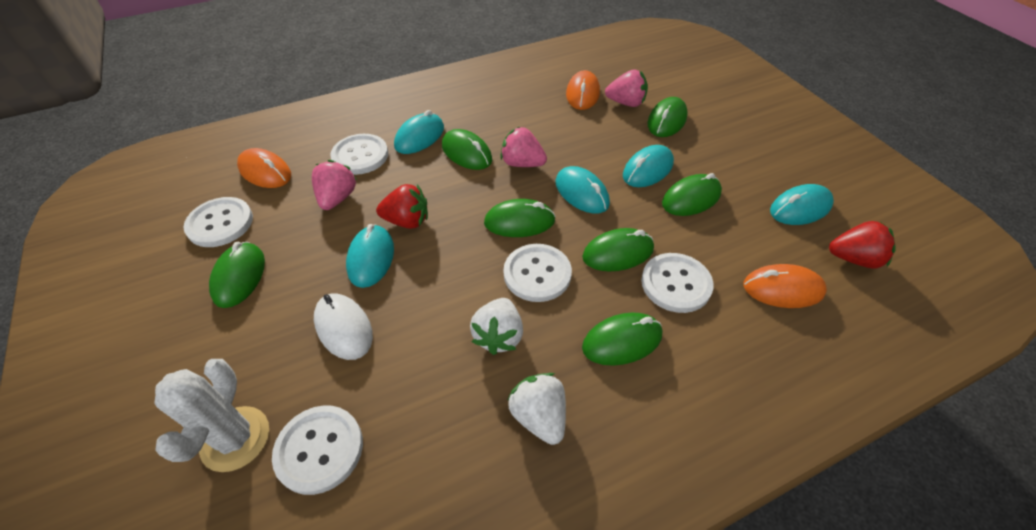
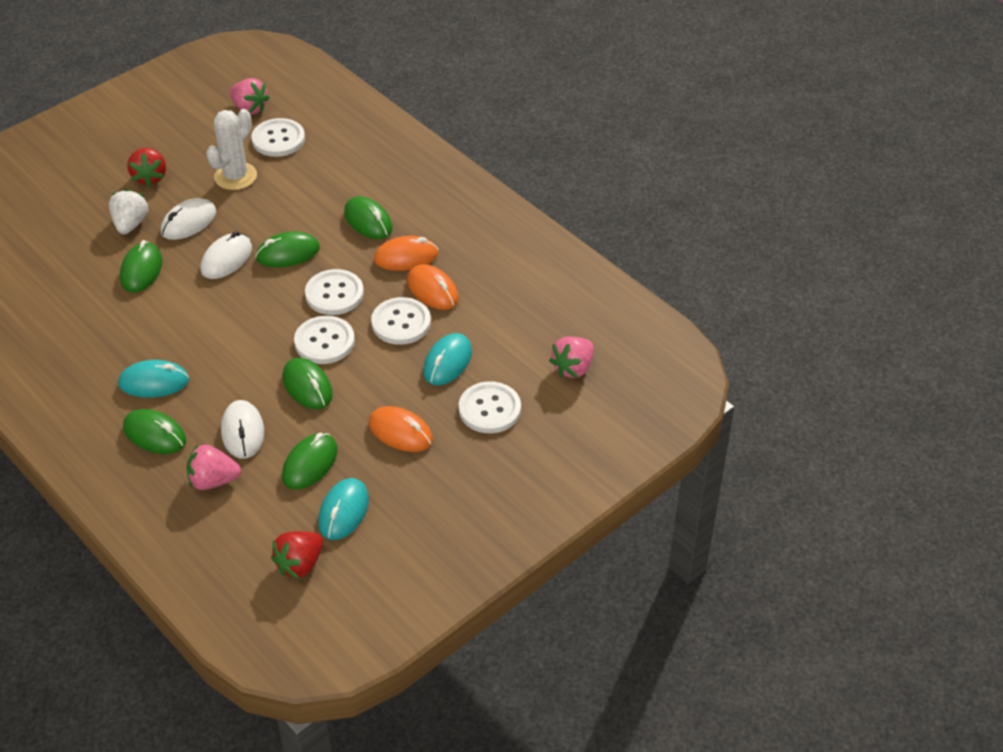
green mouse: 7 -> 6
turquoise mouse: 5 -> 3
white mouse: 1 -> 3
white strawberry: 2 -> 1

